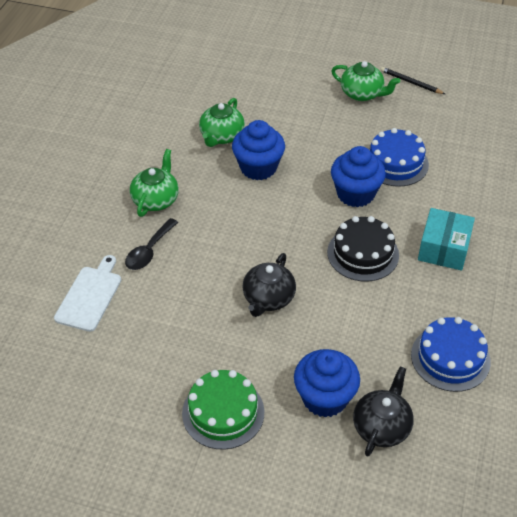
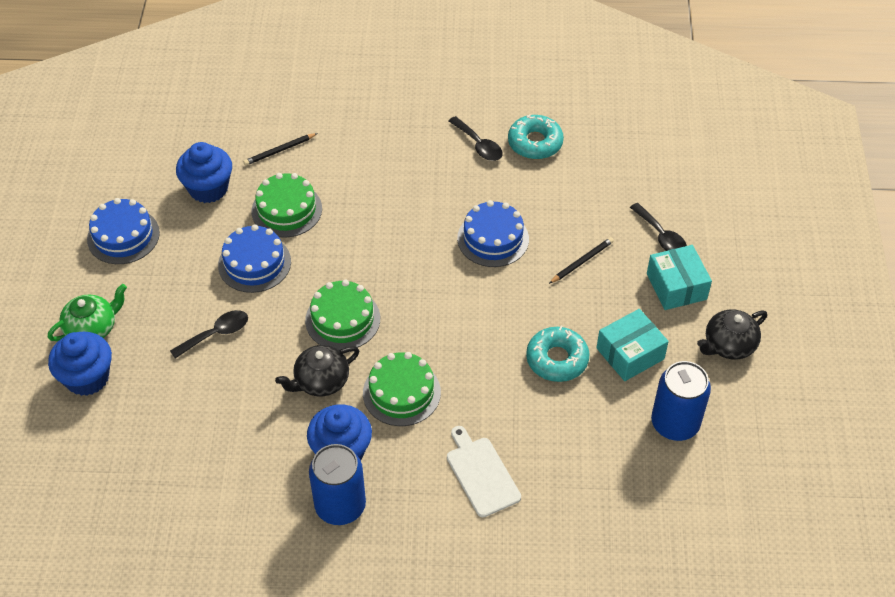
black cake: 1 -> 0
black pencil: 1 -> 2
black spoon: 1 -> 3
blue cake: 2 -> 3
blue can: 0 -> 2
green cake: 1 -> 3
green teapot: 3 -> 1
turquoise box: 1 -> 2
turquoise donut: 0 -> 2

